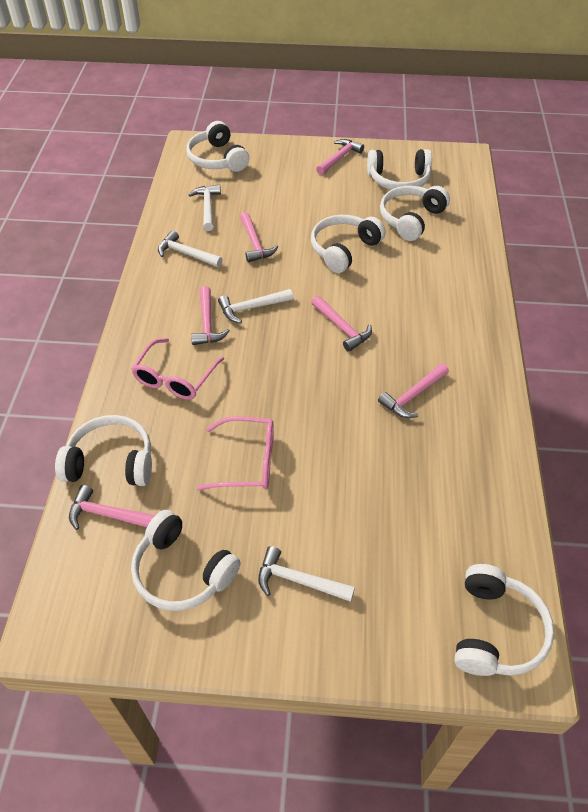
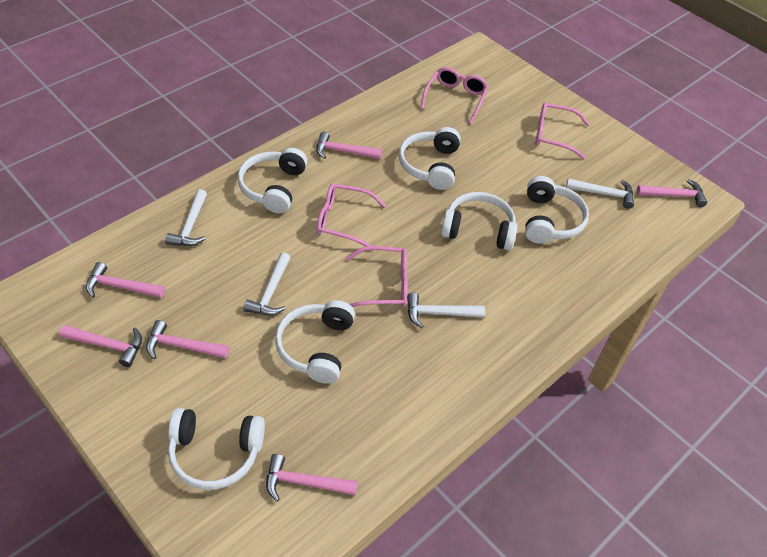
pink glasses: 2 -> 4
white headphones: 7 -> 6

